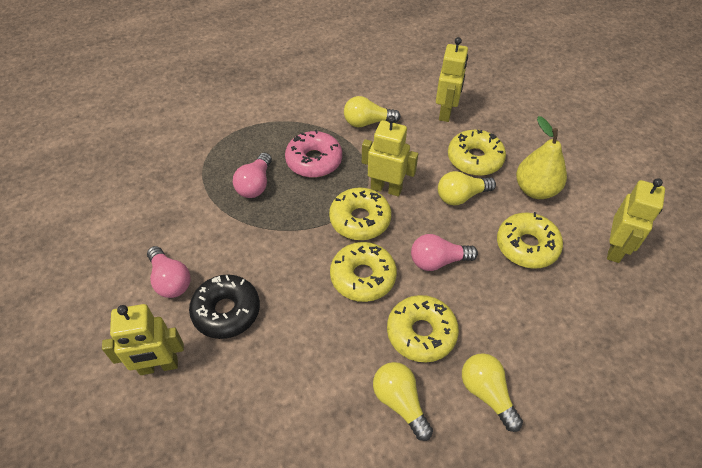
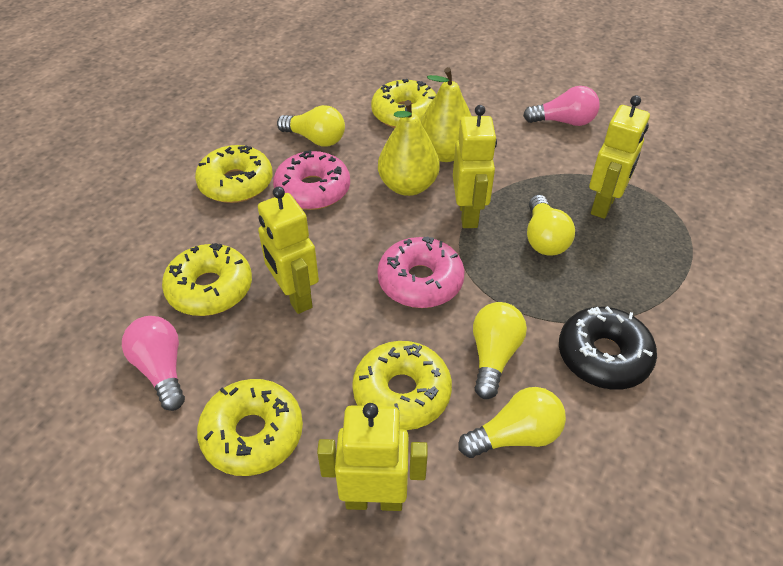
pink donut: 1 -> 2
pink light bulb: 3 -> 2
yellow pear: 1 -> 2

